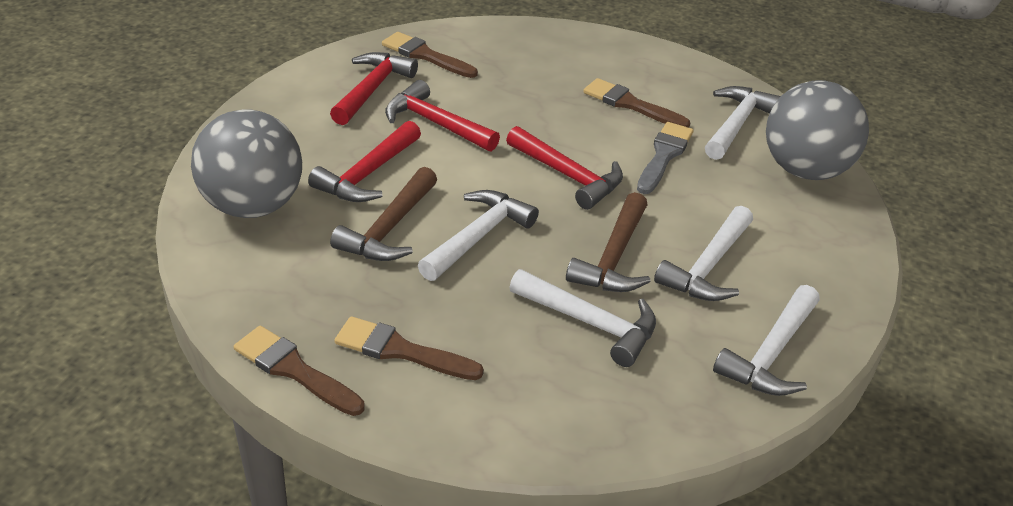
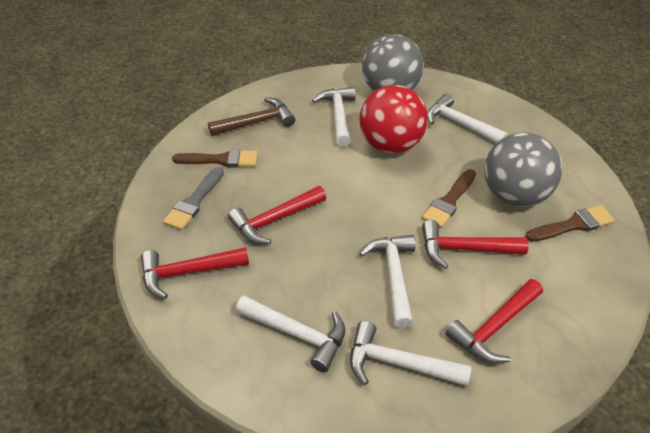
brown brush: 4 -> 3
brown hammer: 2 -> 1
red ball: 0 -> 1

